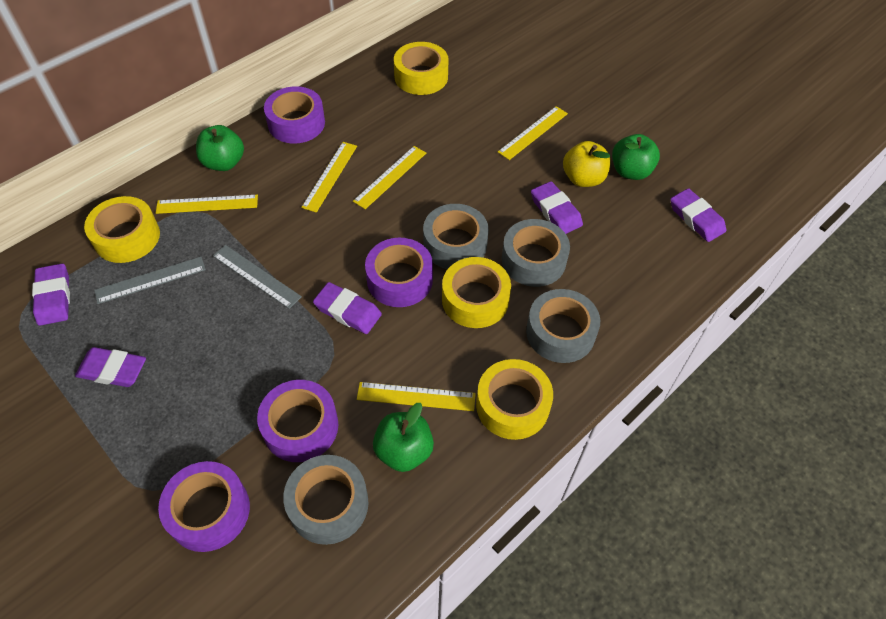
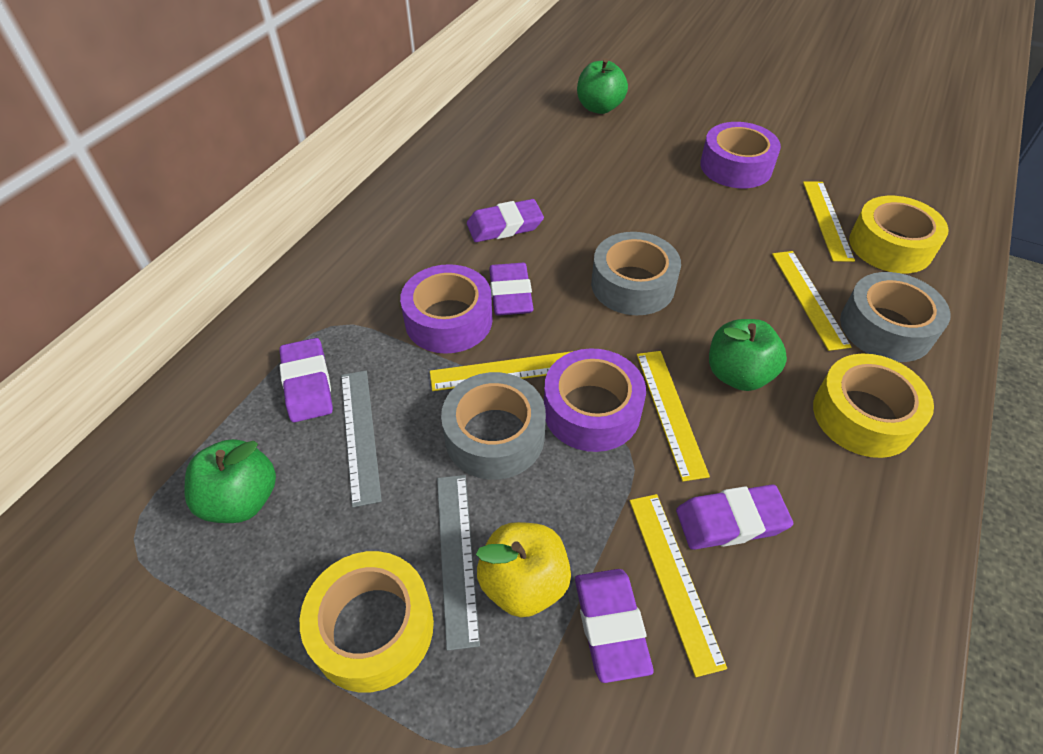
grey tape: 4 -> 3
purple tape: 4 -> 3
yellow tape: 4 -> 3

